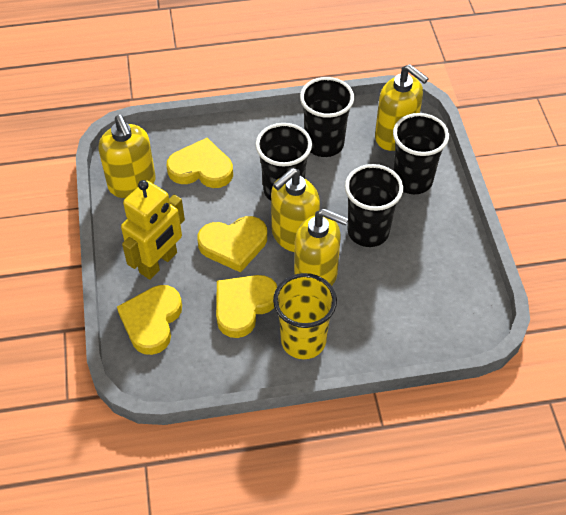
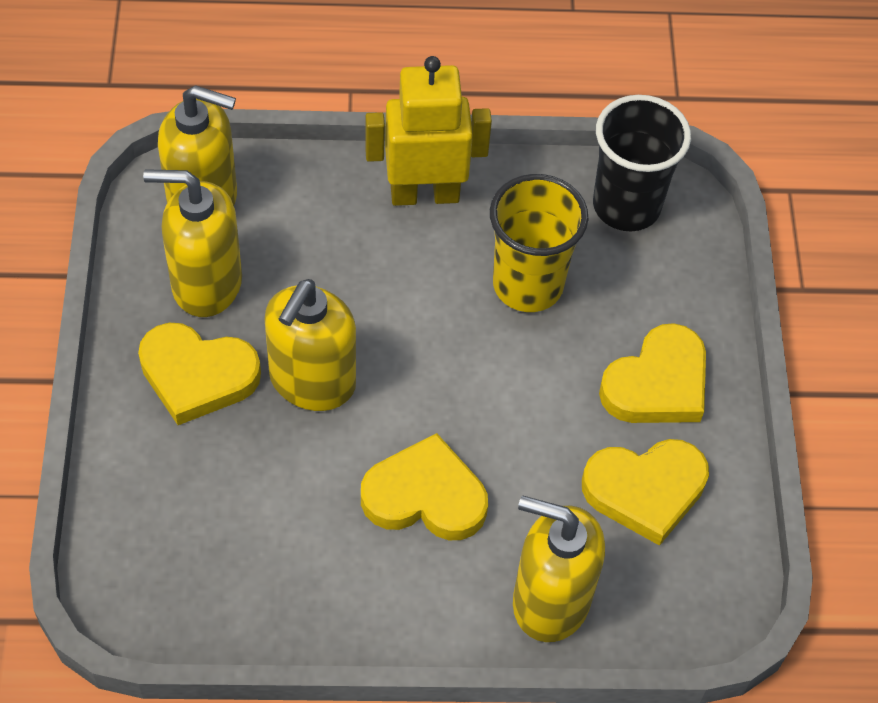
black cup: 4 -> 1

